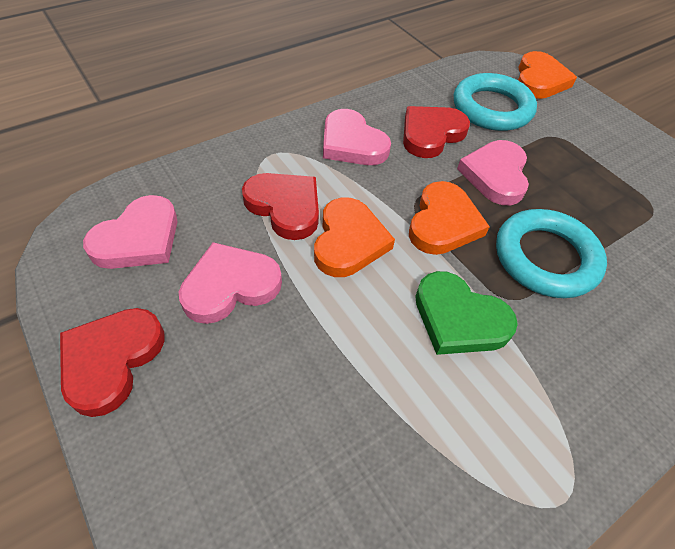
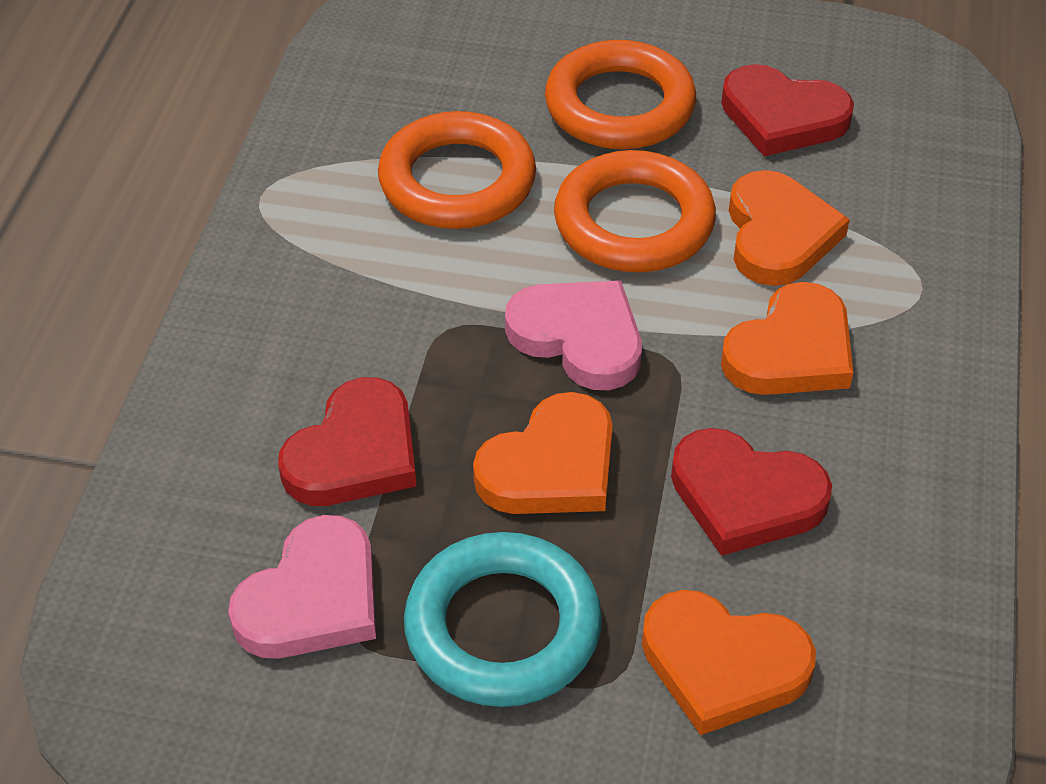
green heart: 1 -> 0
orange heart: 3 -> 4
orange ring: 0 -> 3
pink heart: 4 -> 2
turquoise ring: 2 -> 1

